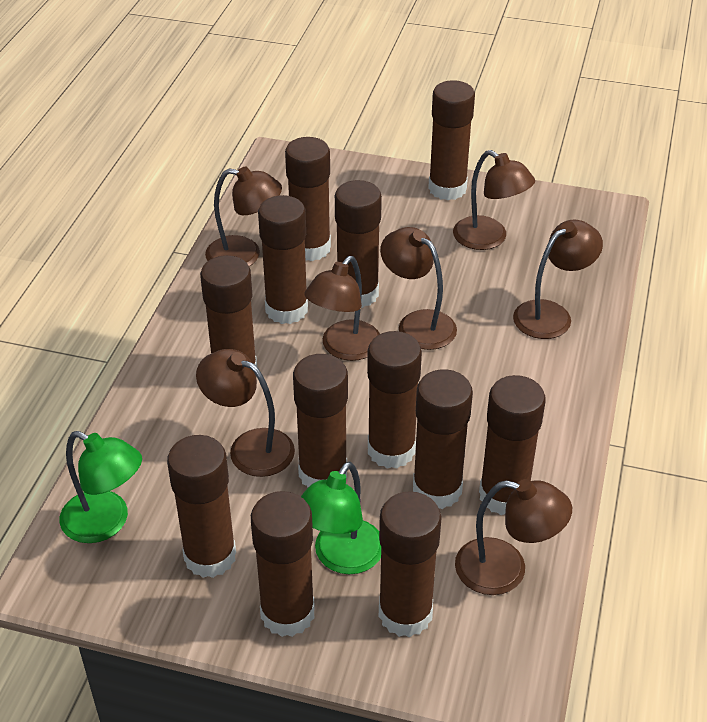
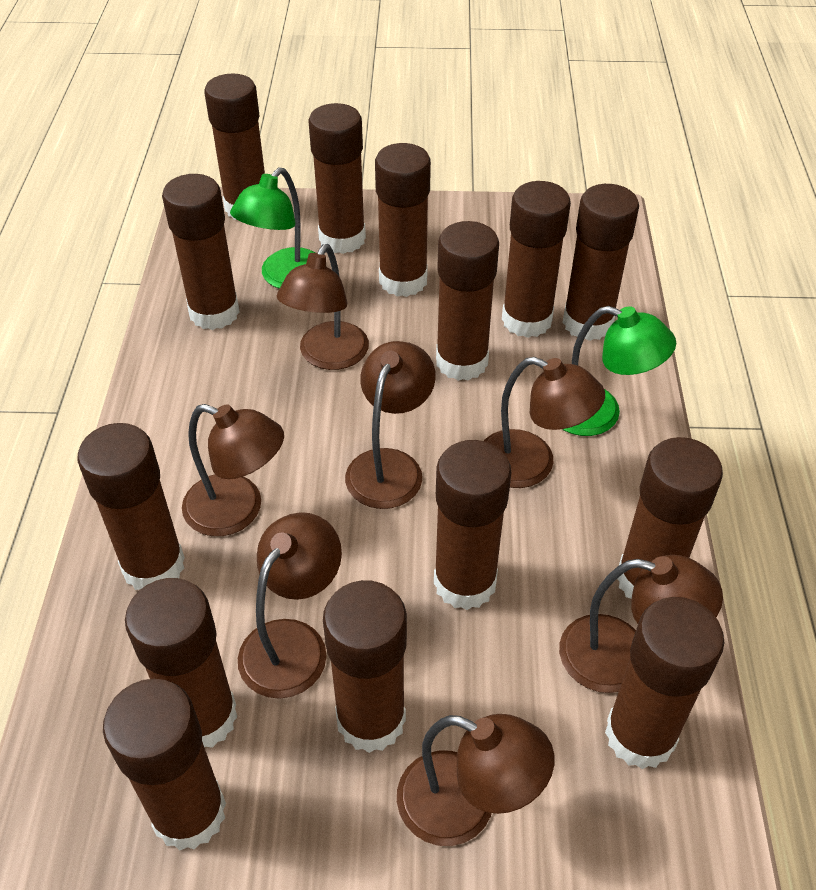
brown glue stick: 12 -> 14

